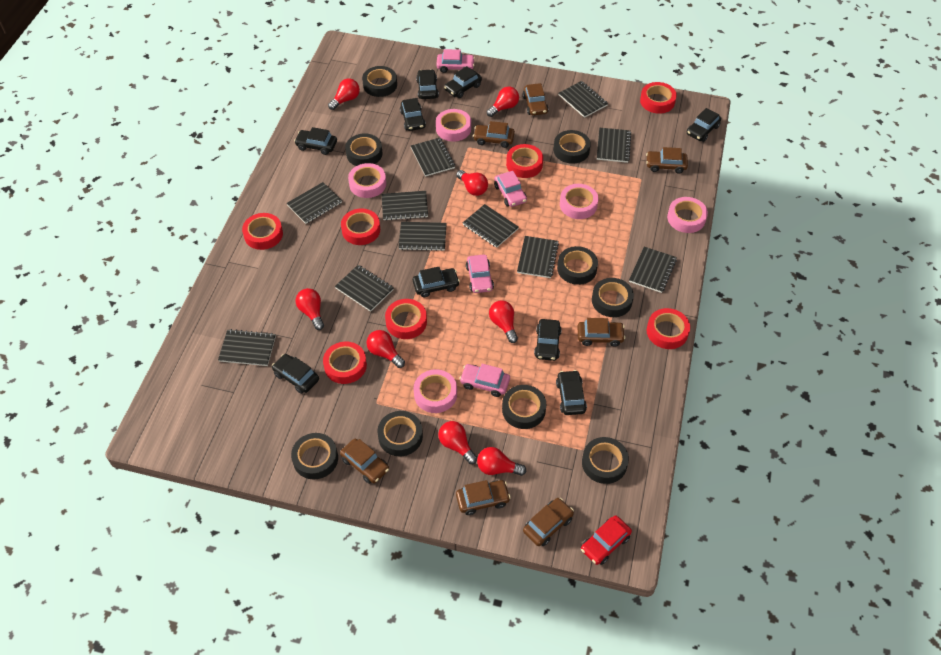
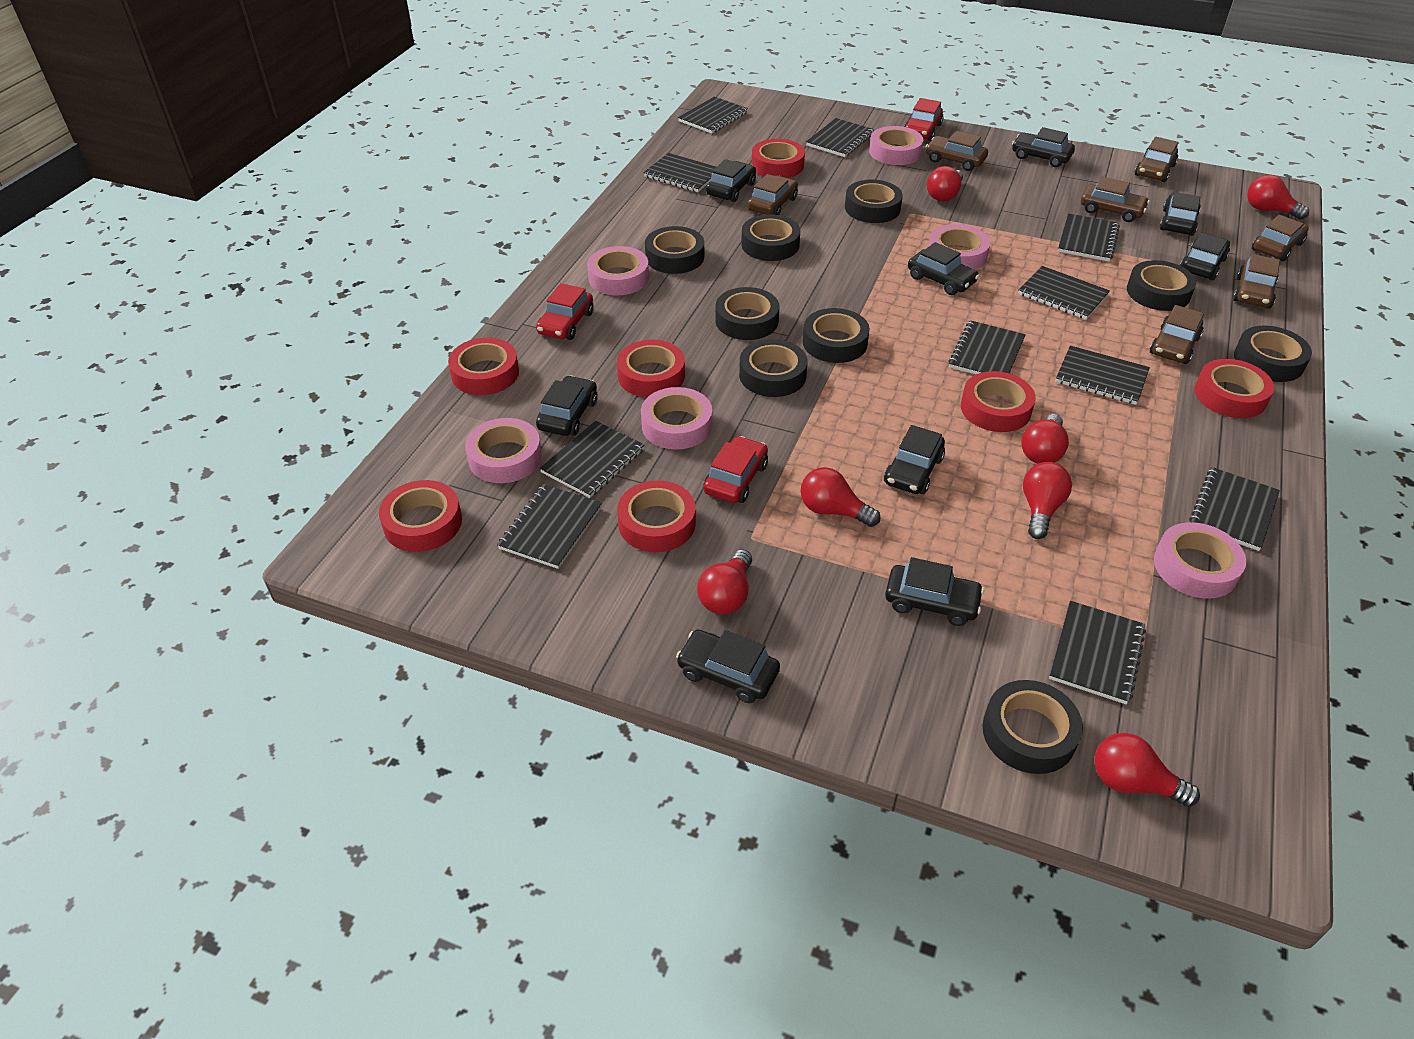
pink car: 4 -> 0
pink tape: 5 -> 6
red car: 1 -> 3
red light bulb: 8 -> 7

